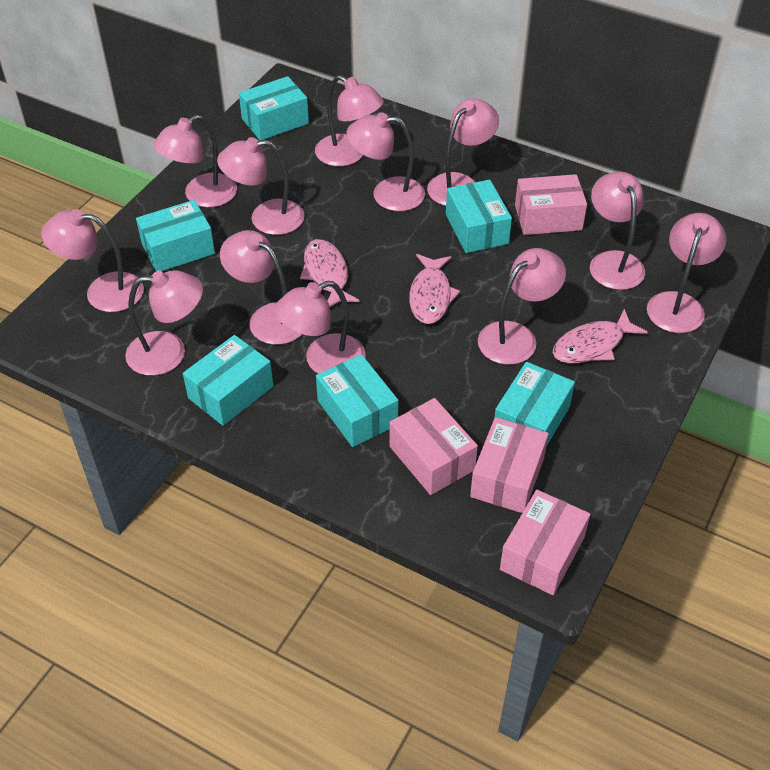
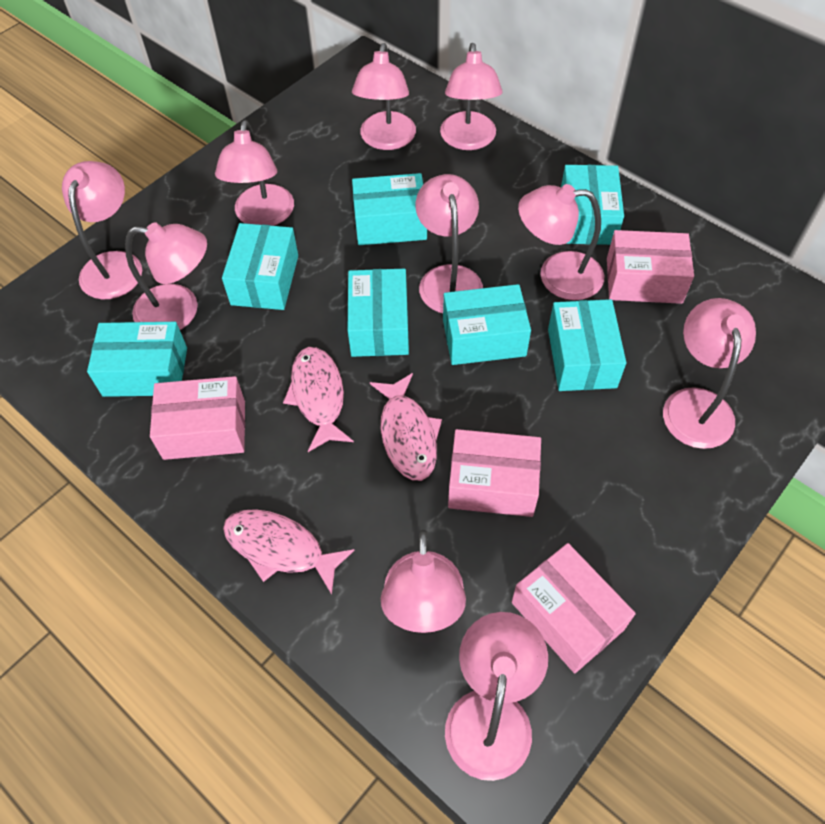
pink lamp: 12 -> 10
turquoise box: 6 -> 7

